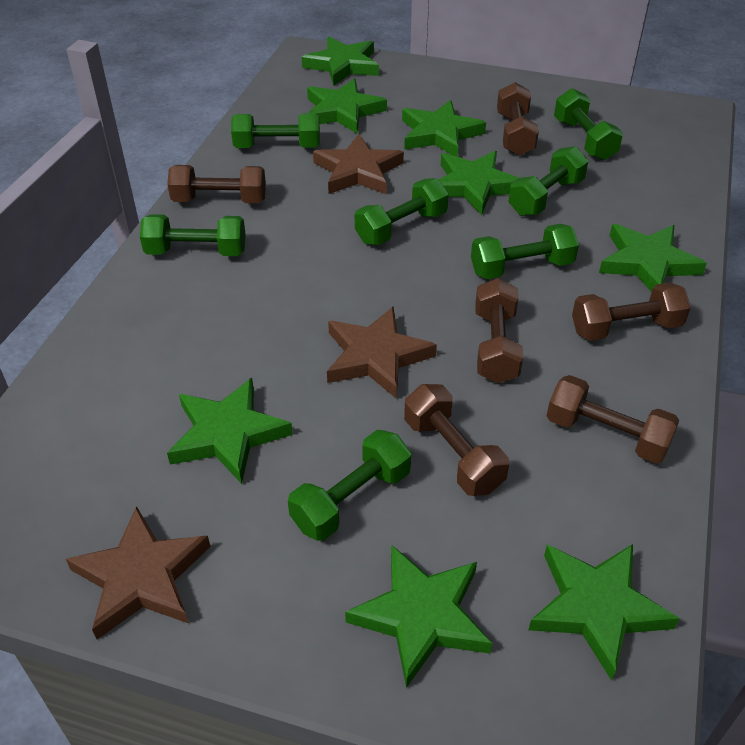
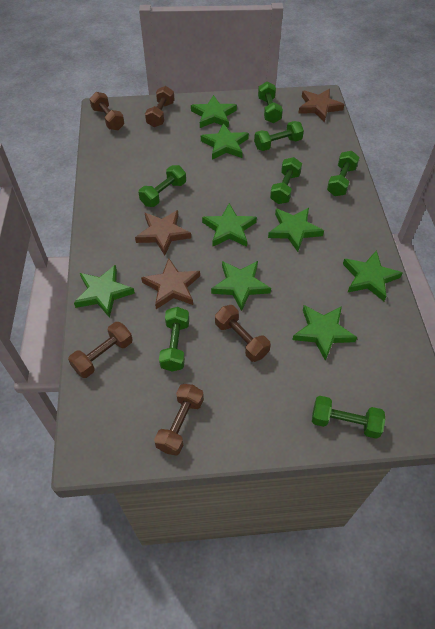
brown dumbbell: 6 -> 5

